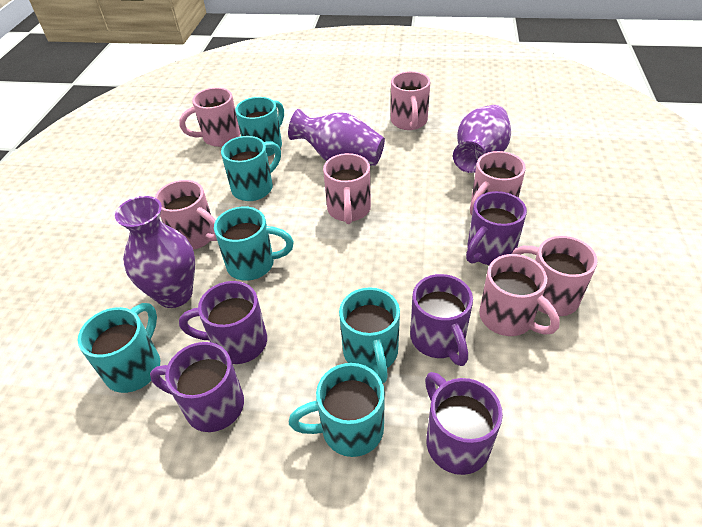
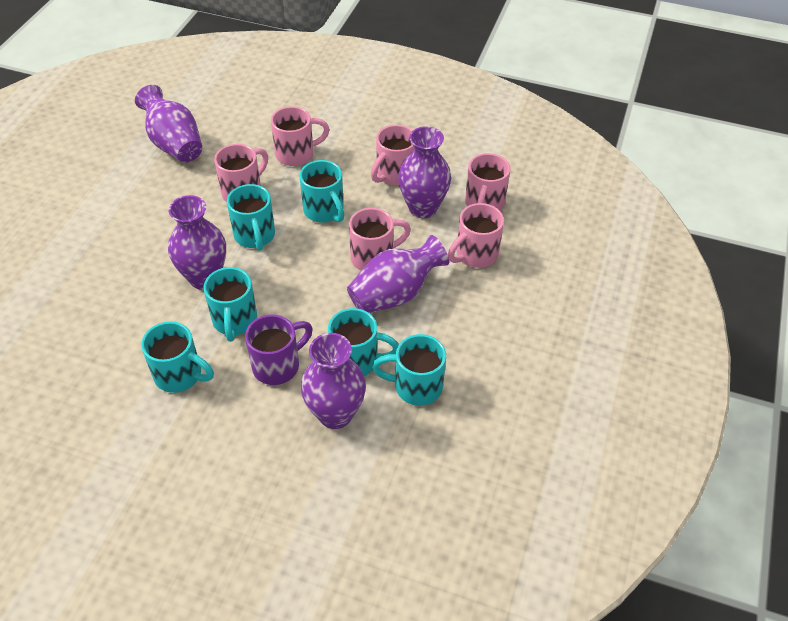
pink mug: 7 -> 6
purple mug: 5 -> 1
purple vase: 3 -> 5

